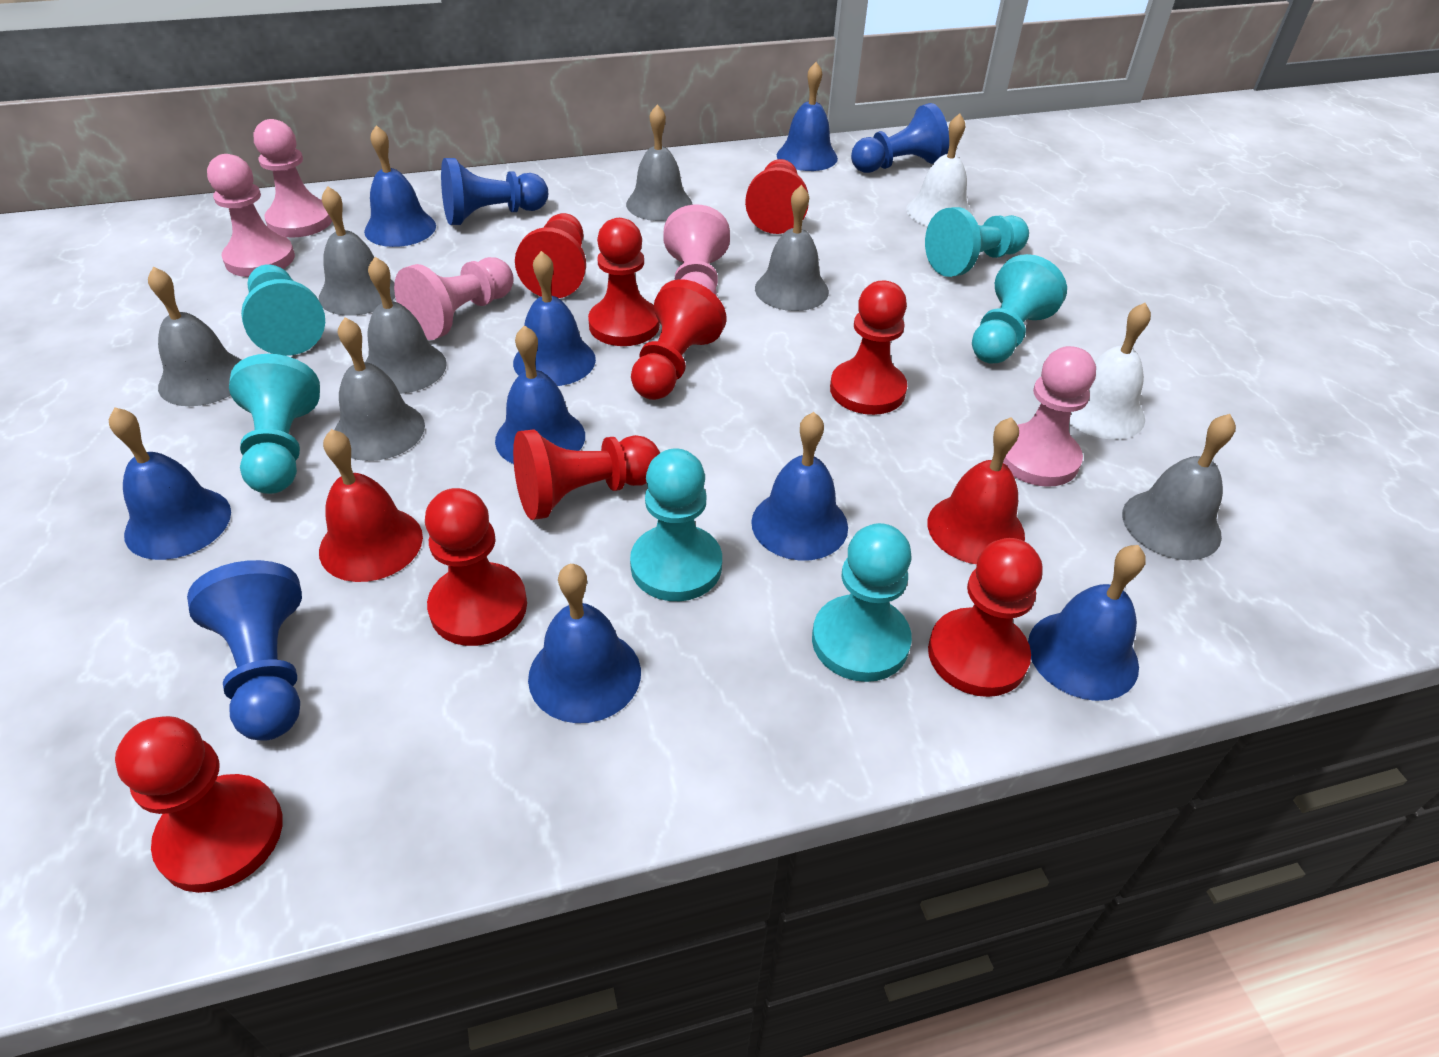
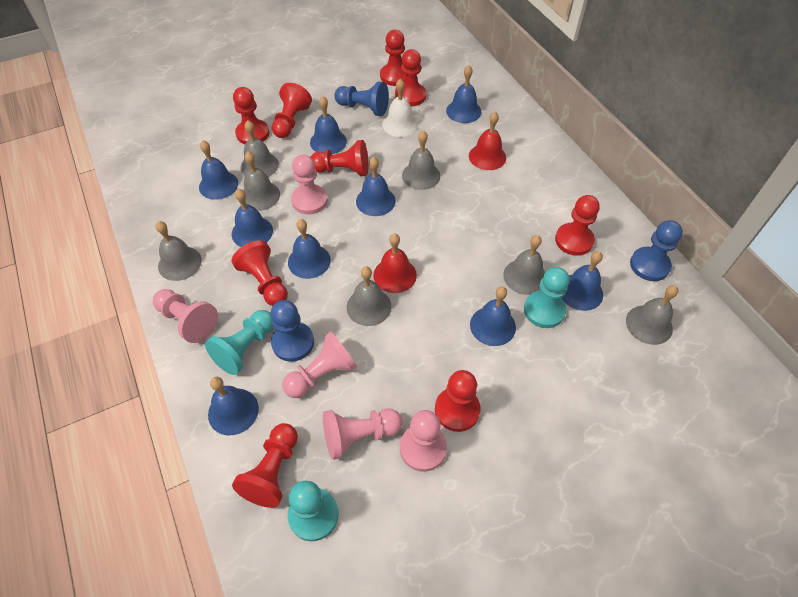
blue bell: 8 -> 9
turquoise pawn: 6 -> 3
white bell: 2 -> 1

